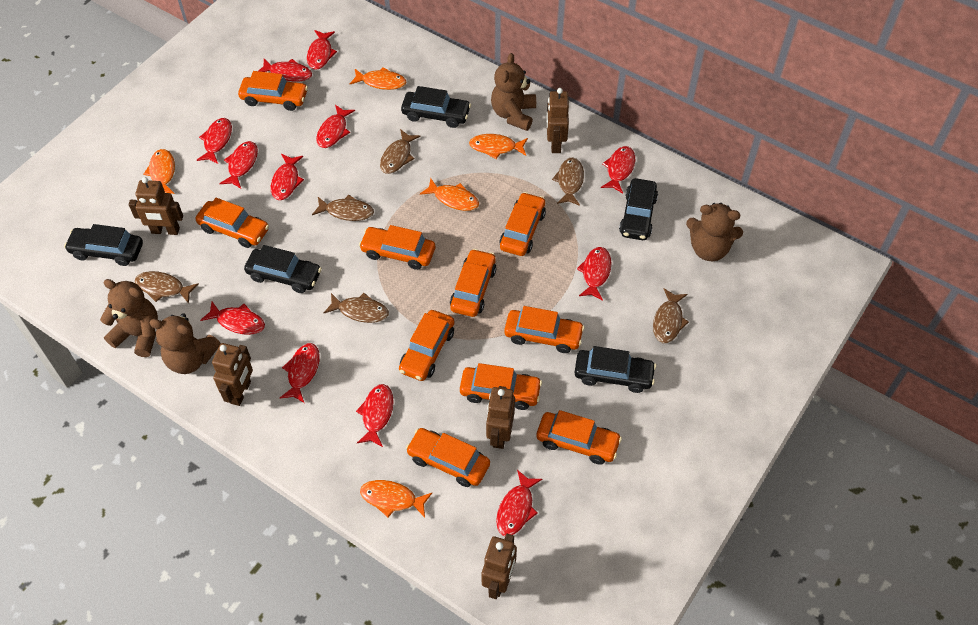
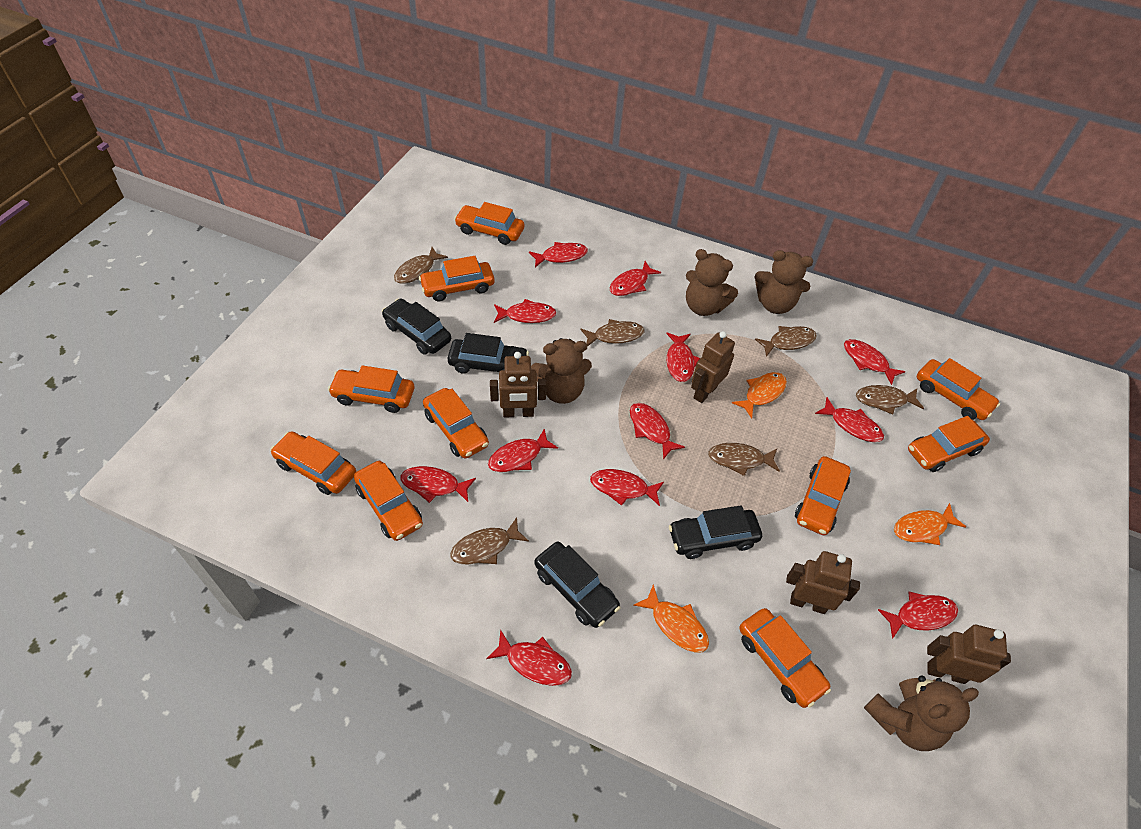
black car: 5 -> 4
brown robot: 5 -> 4
orange fish: 5 -> 3

